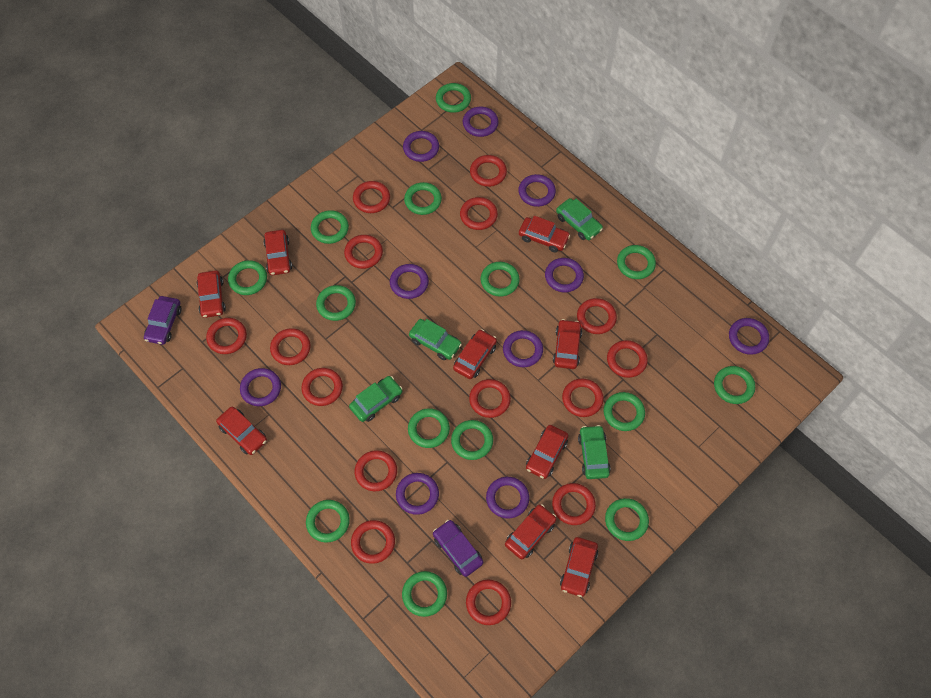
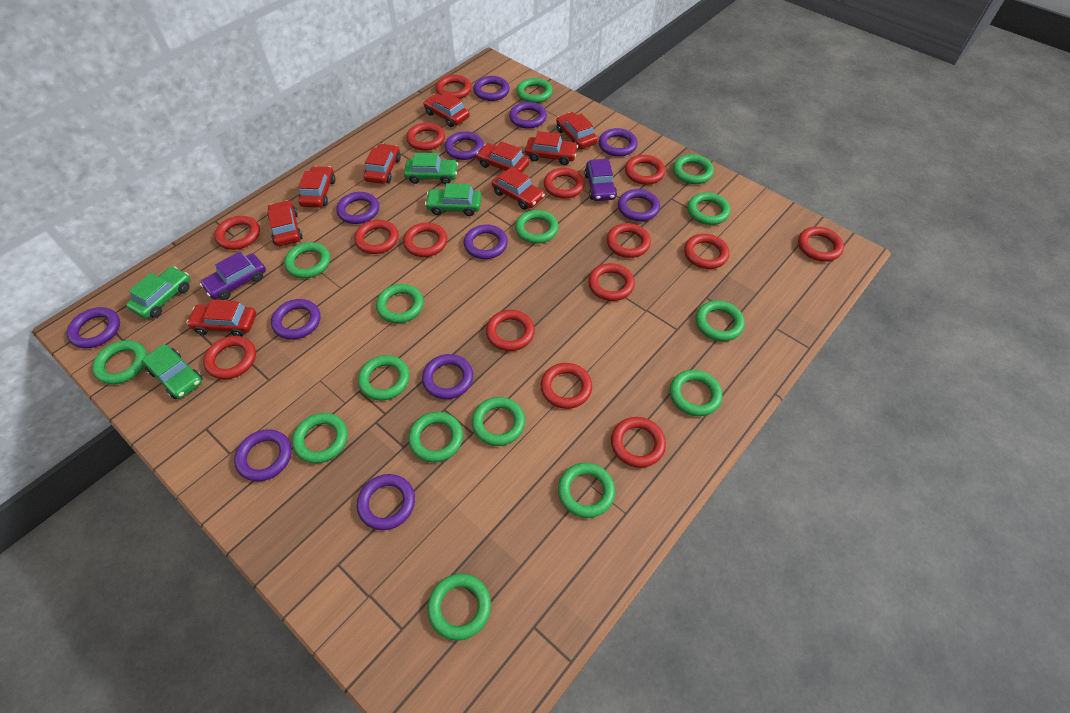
green ring: 14 -> 15
purple ring: 10 -> 12

